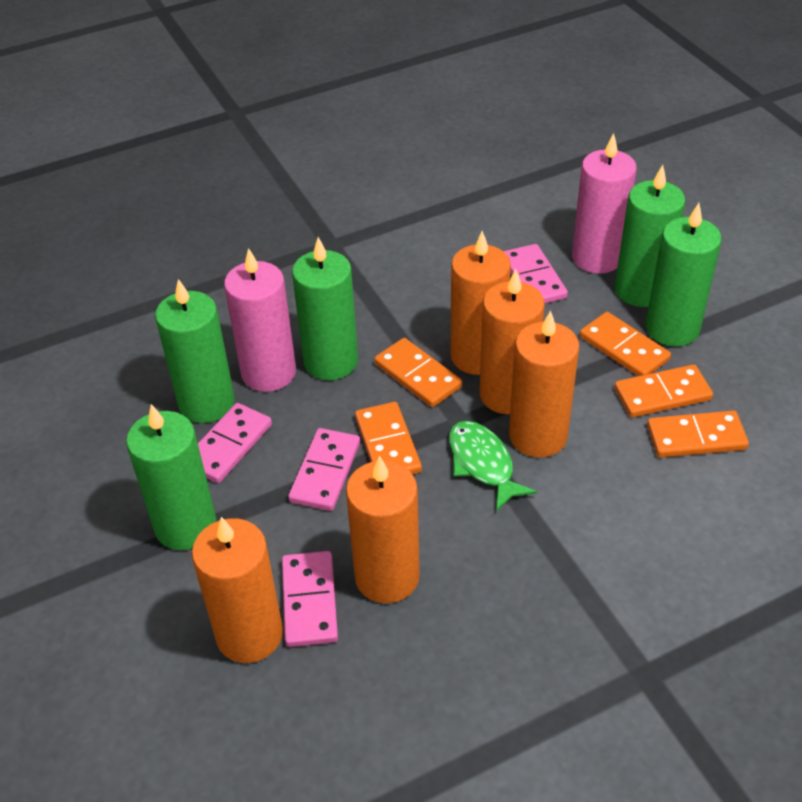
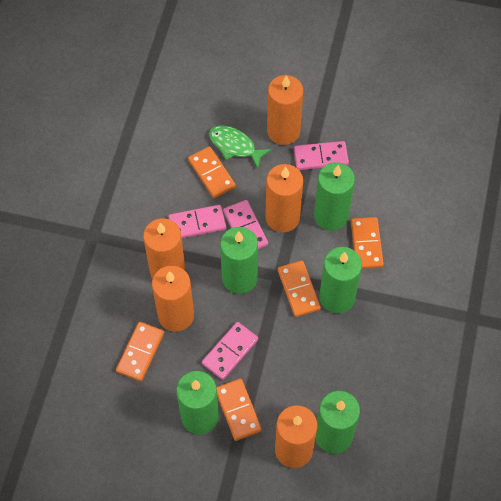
pink candle: 2 -> 0

